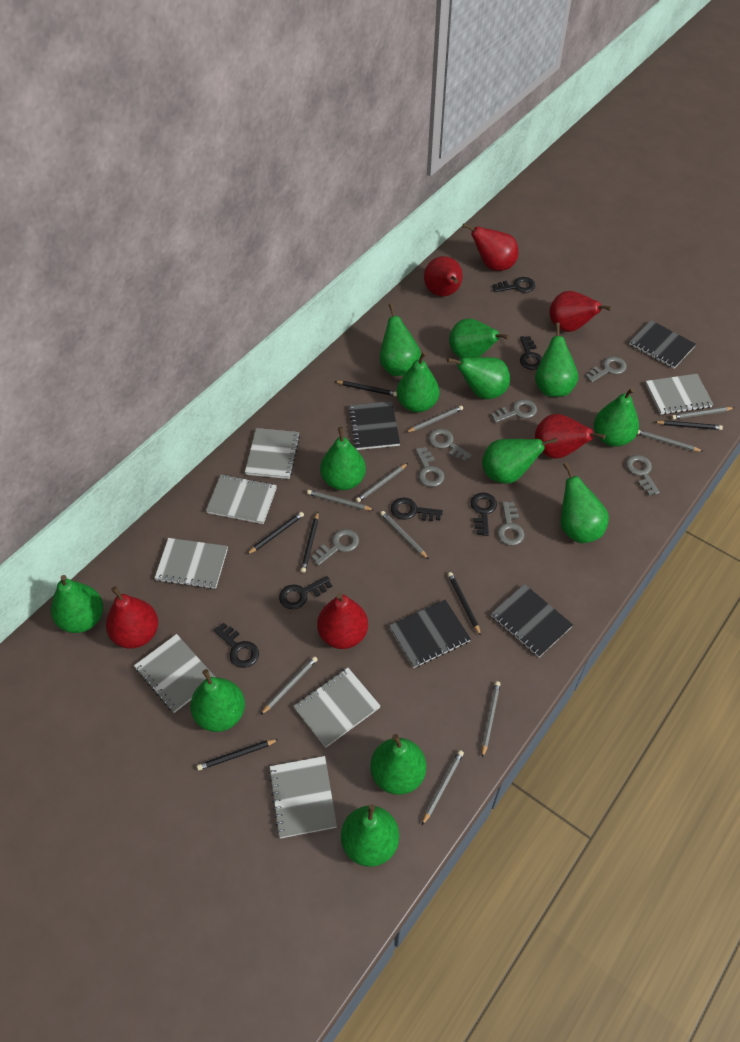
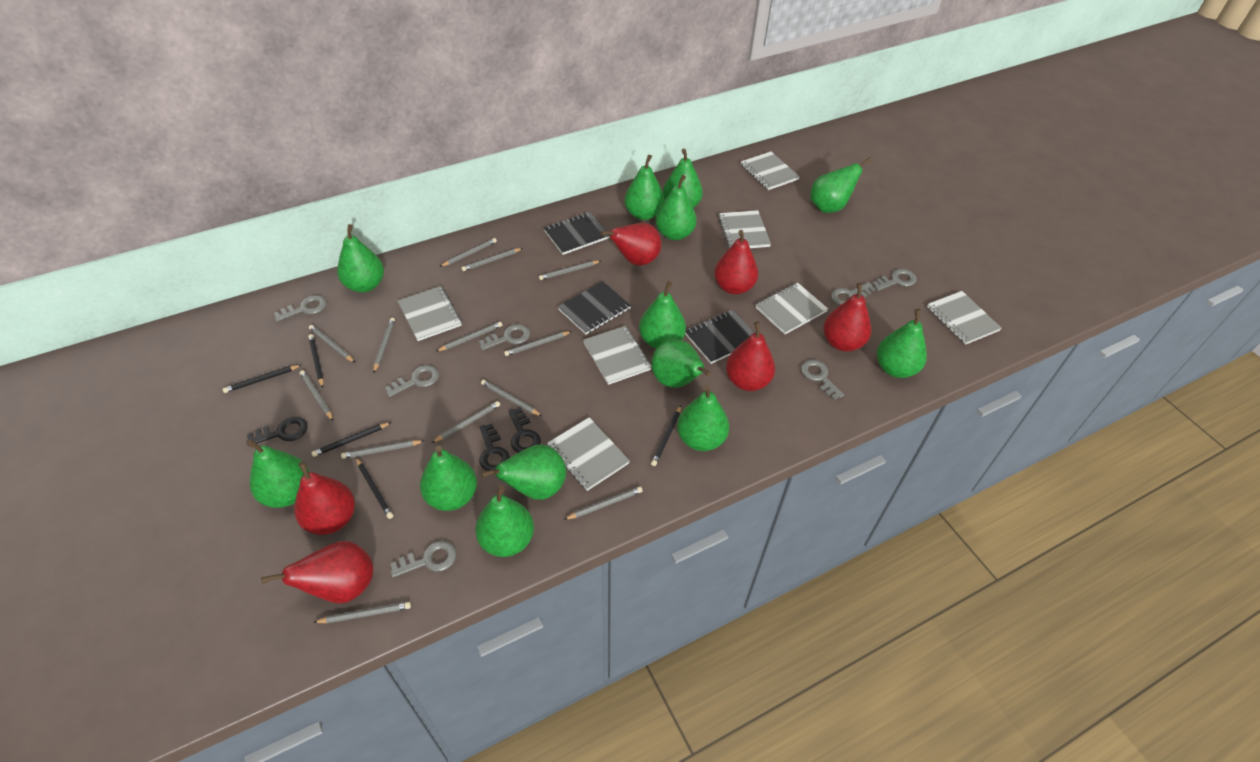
black key: 6 -> 3
black notebook: 4 -> 3
black pencil: 6 -> 5
grey pencil: 9 -> 13

